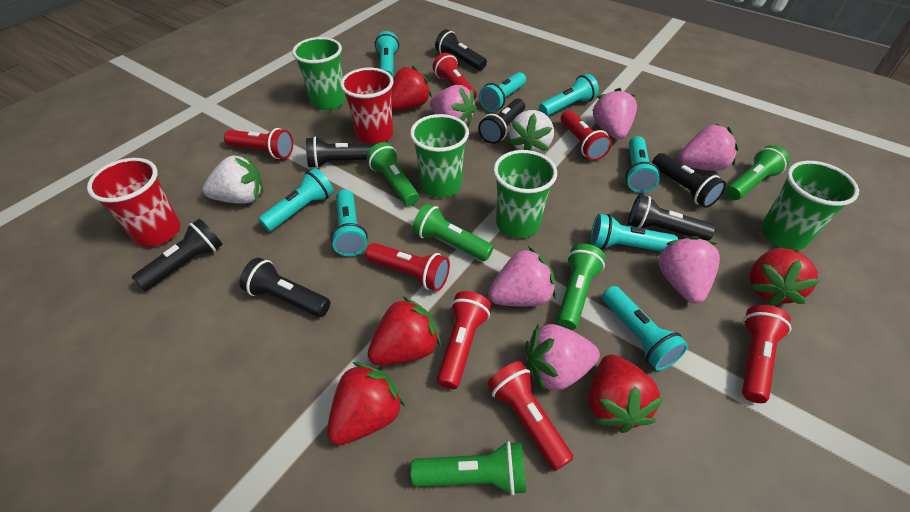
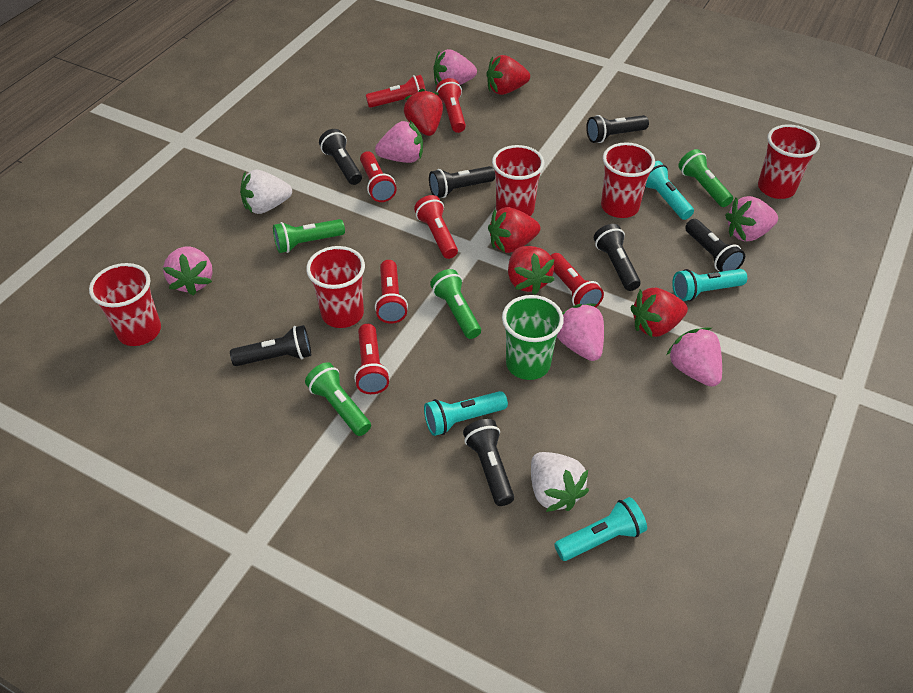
green cup: 4 -> 1
green flashlight: 5 -> 4
red cup: 2 -> 5
turquoise flashlight: 8 -> 4

